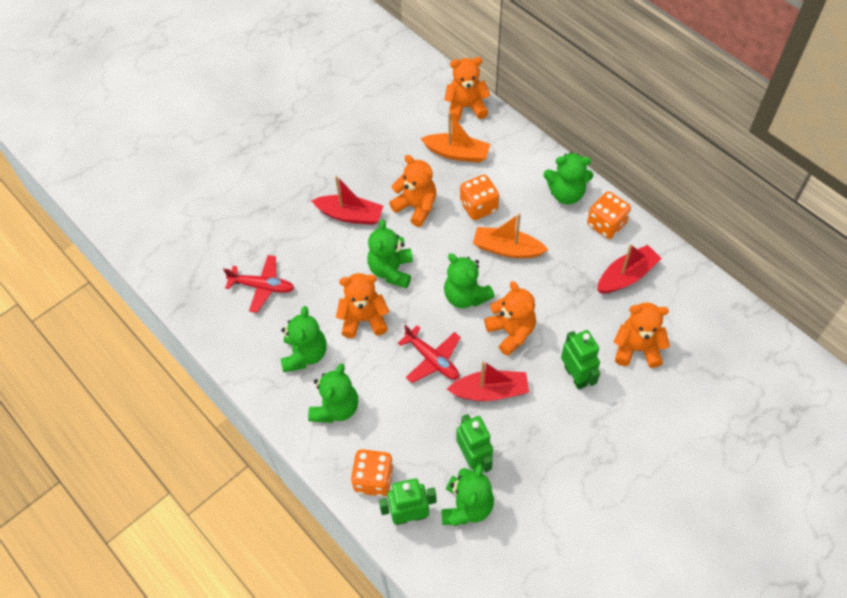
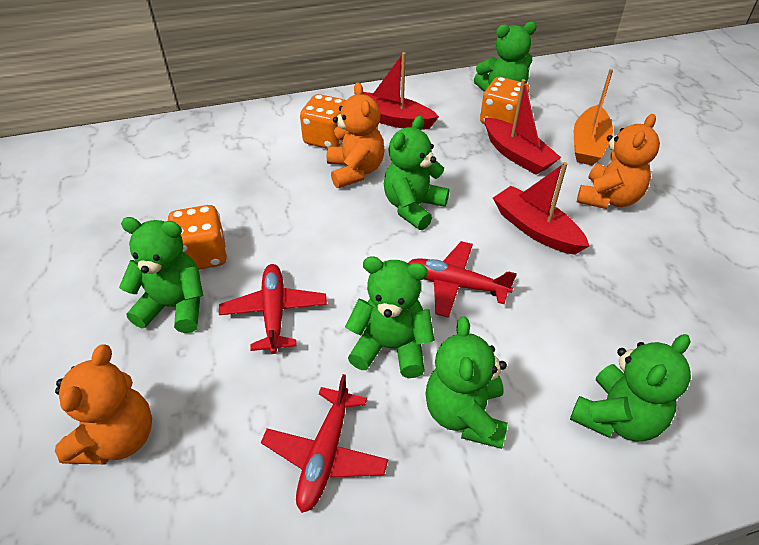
green robot: 3 -> 0
orange boat: 2 -> 1
orange teddy bear: 5 -> 3
red plane: 2 -> 3

